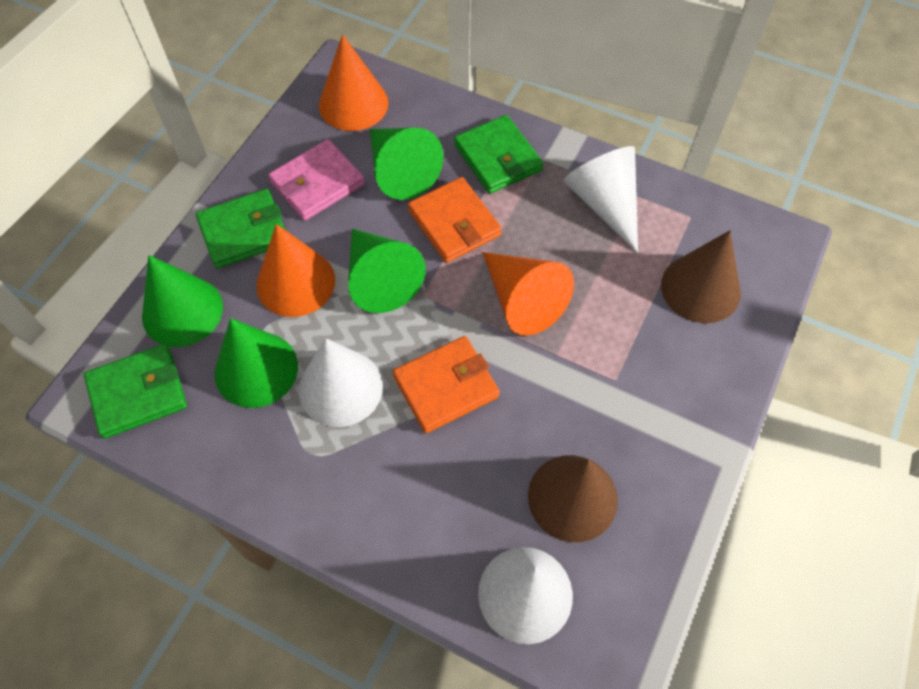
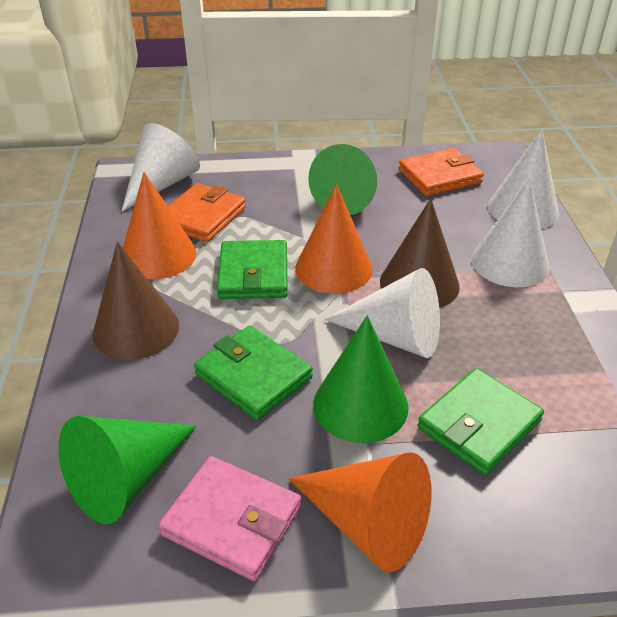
green cone: 4 -> 3
white cone: 3 -> 4

